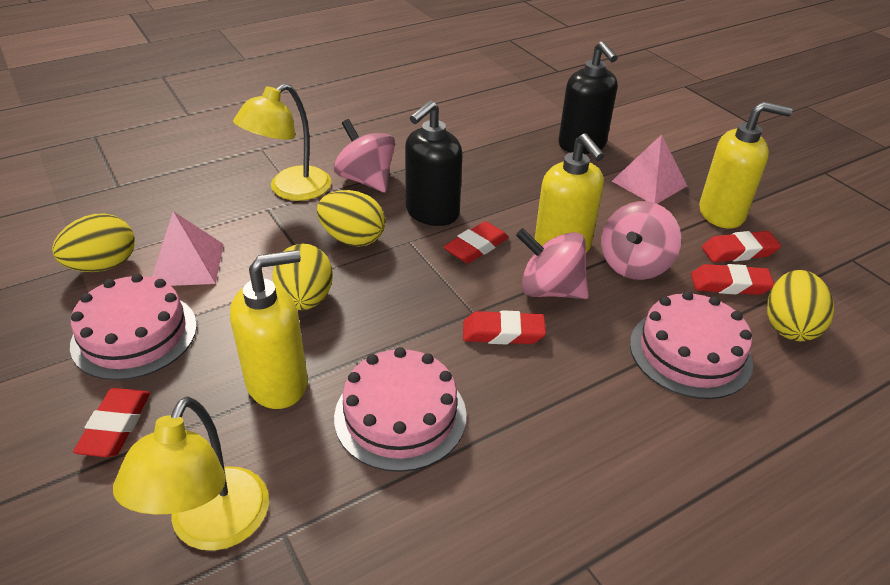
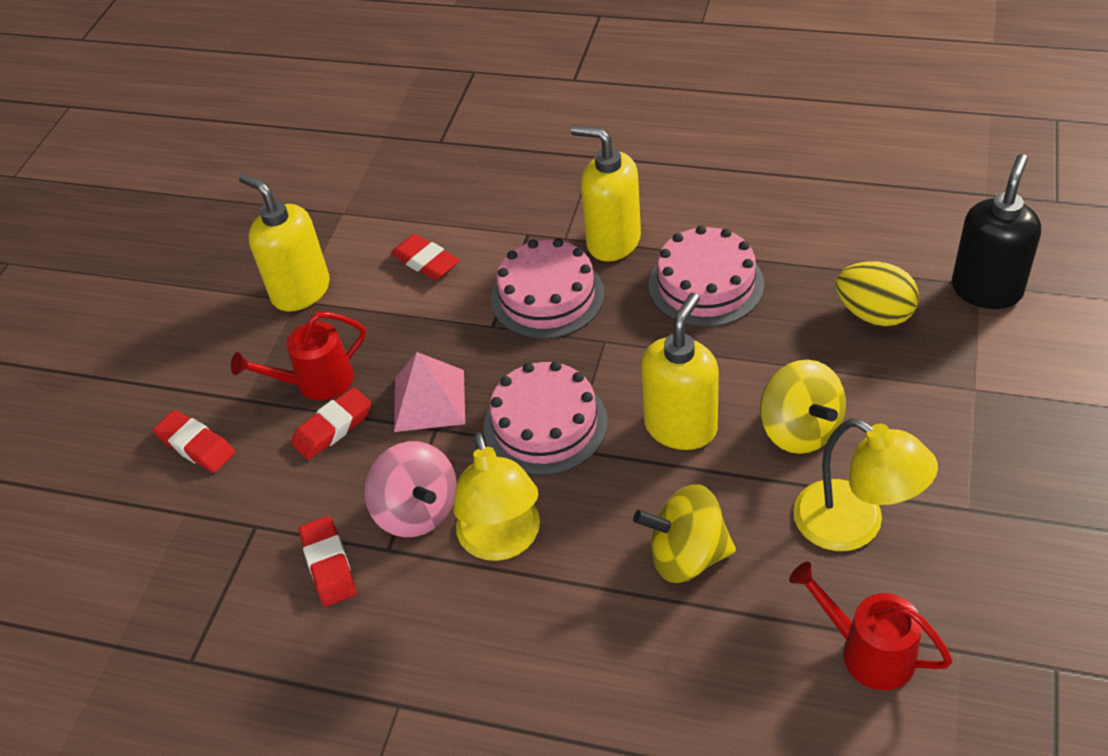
black soap dispenser: 2 -> 1
pink pyramid: 2 -> 1
pink spinning top: 3 -> 1
red eraser: 5 -> 4
red watering can: 0 -> 2
yellow egg: 4 -> 1
yellow spinning top: 0 -> 2

